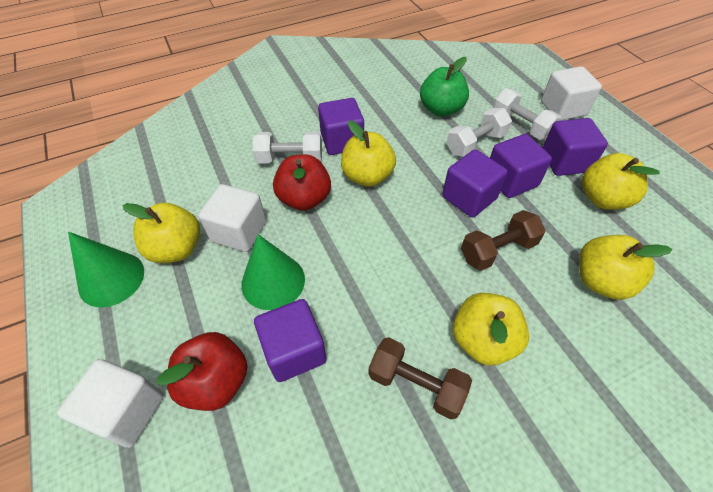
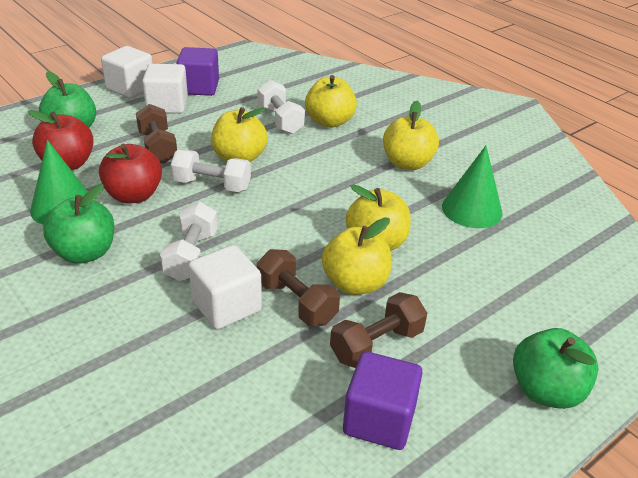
brown dumbbell: 2 -> 3
green apple: 1 -> 3
purple cube: 5 -> 2

